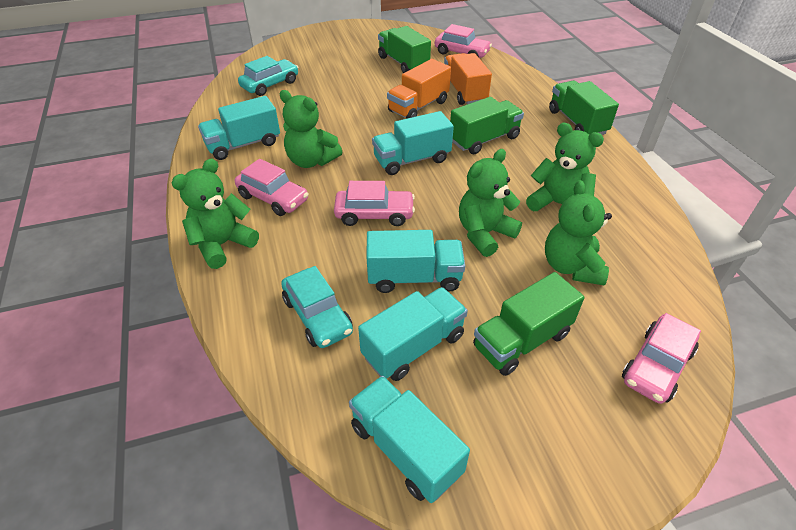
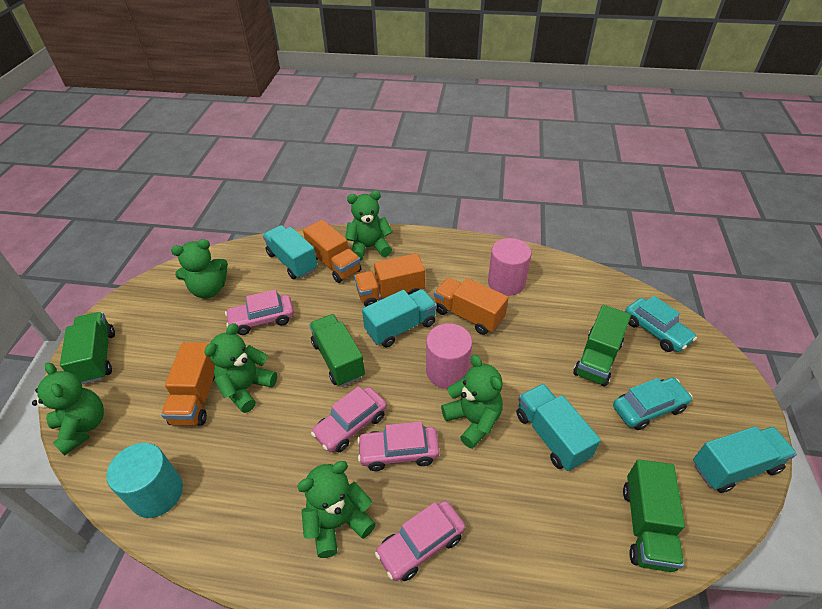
green teddy bear: 5 -> 6
orange truck: 2 -> 4
pink cylinder: 0 -> 2
turquoise cylinder: 0 -> 1
turquoise truck: 5 -> 4

